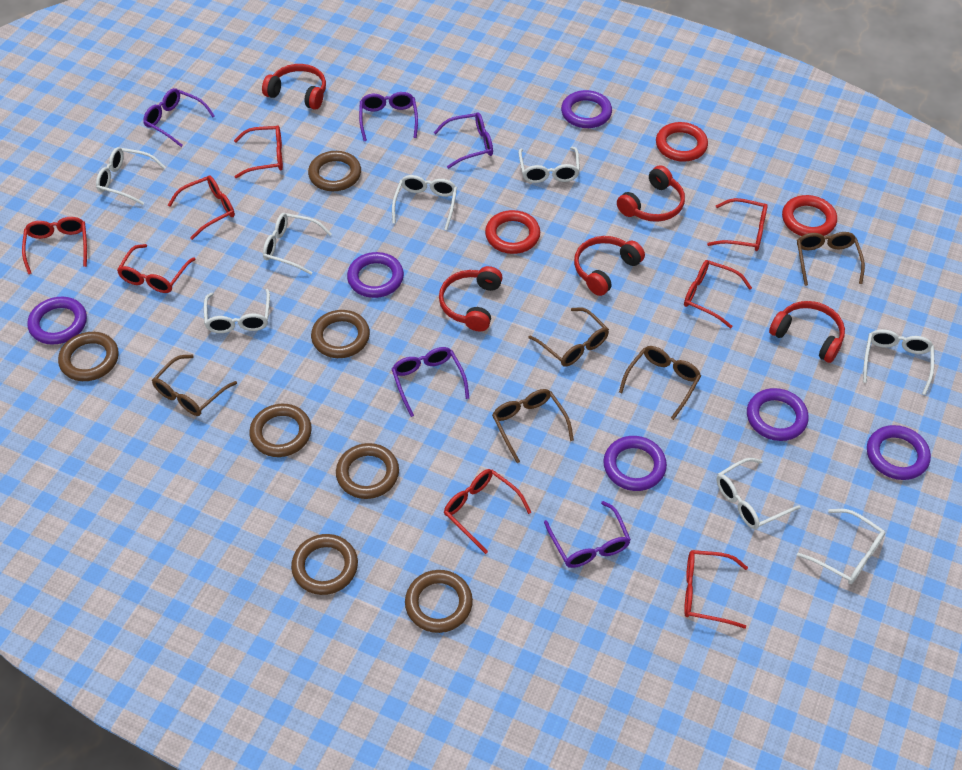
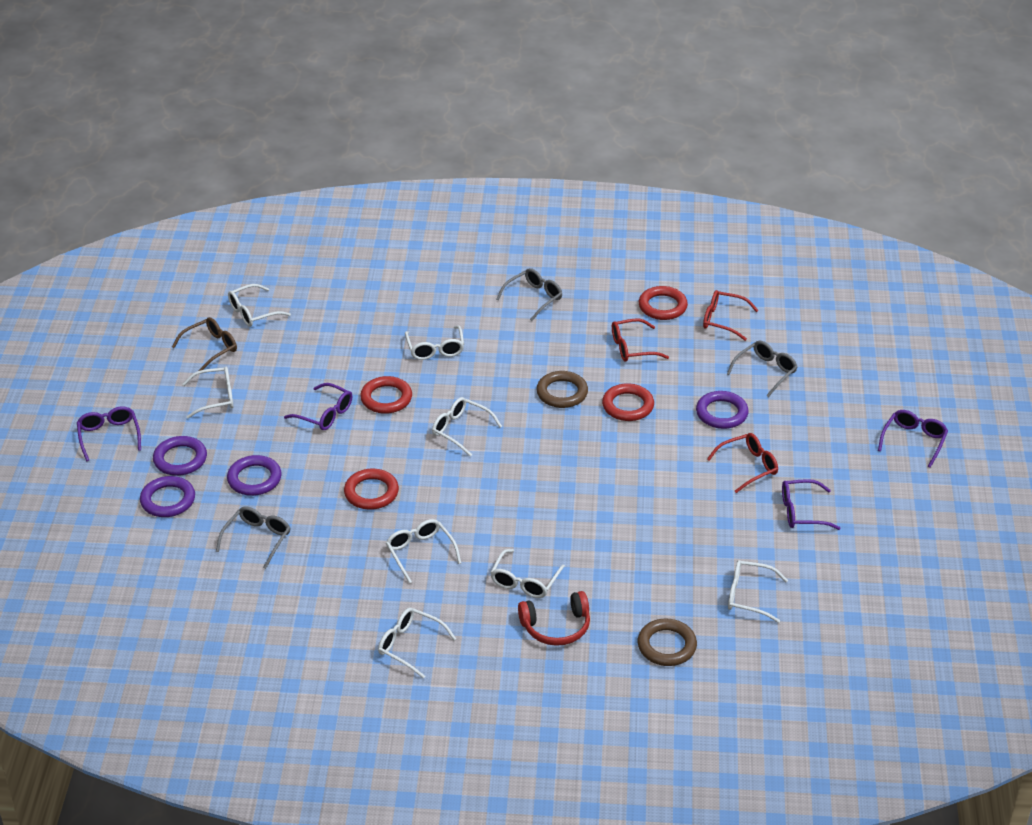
brown glasses: 5 -> 1
brown ring: 7 -> 2
grey glasses: 0 -> 3
purple glasses: 5 -> 4
purple ring: 6 -> 4
red glasses: 8 -> 3
red headphones: 5 -> 1
red ring: 3 -> 4

